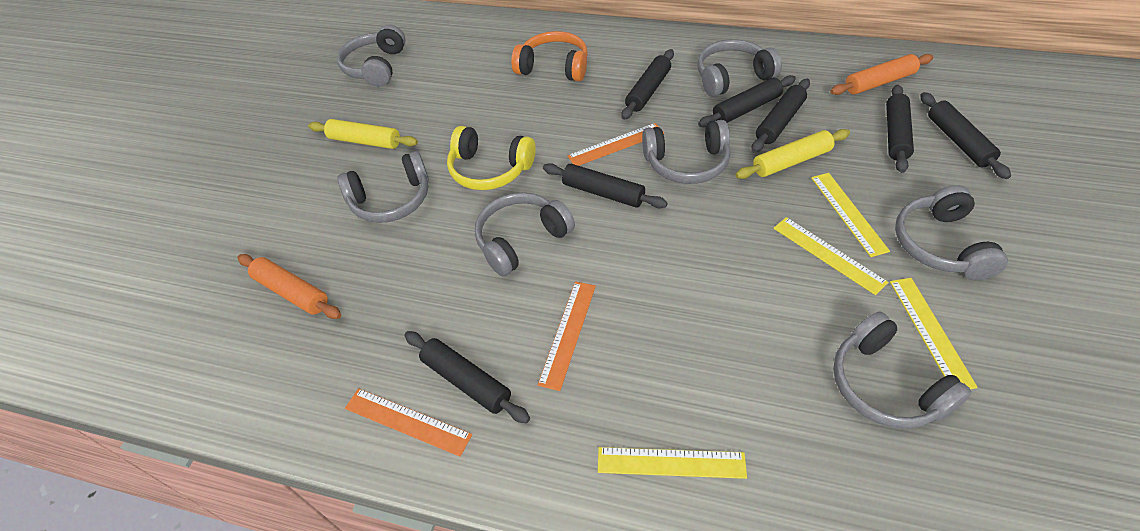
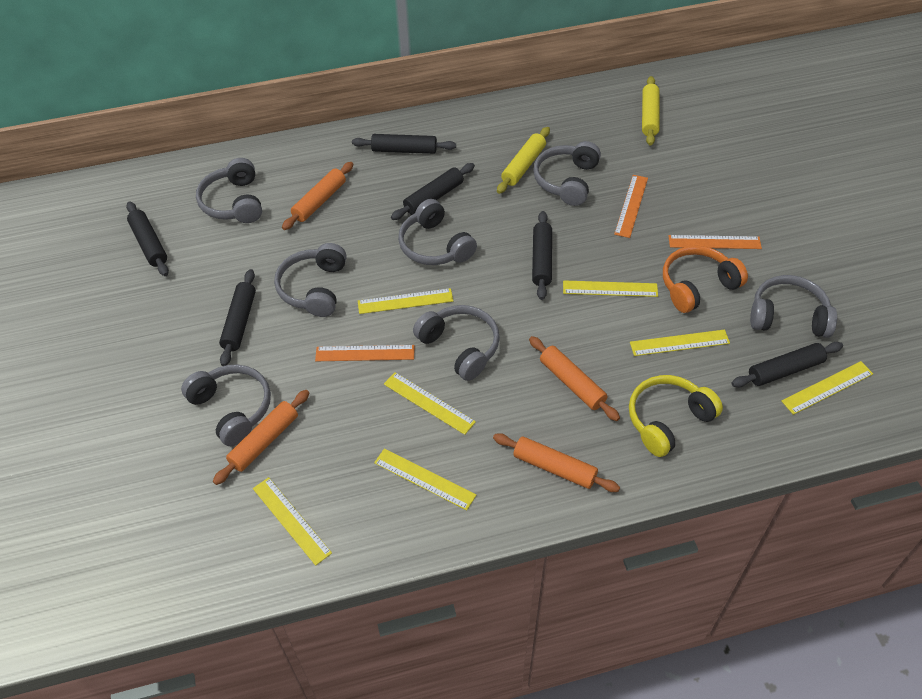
black rolling pin: 7 -> 6
orange rolling pin: 2 -> 4
yellow ruler: 4 -> 7

